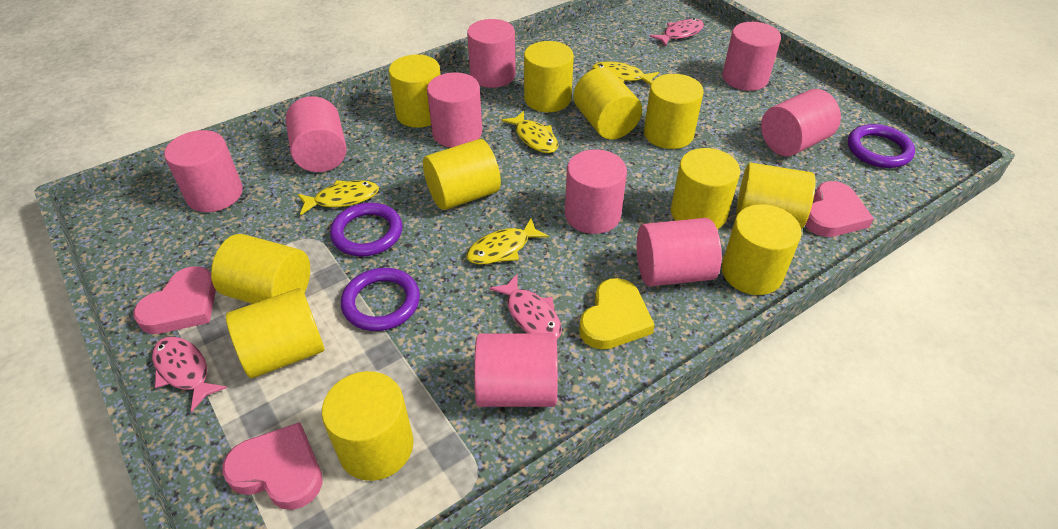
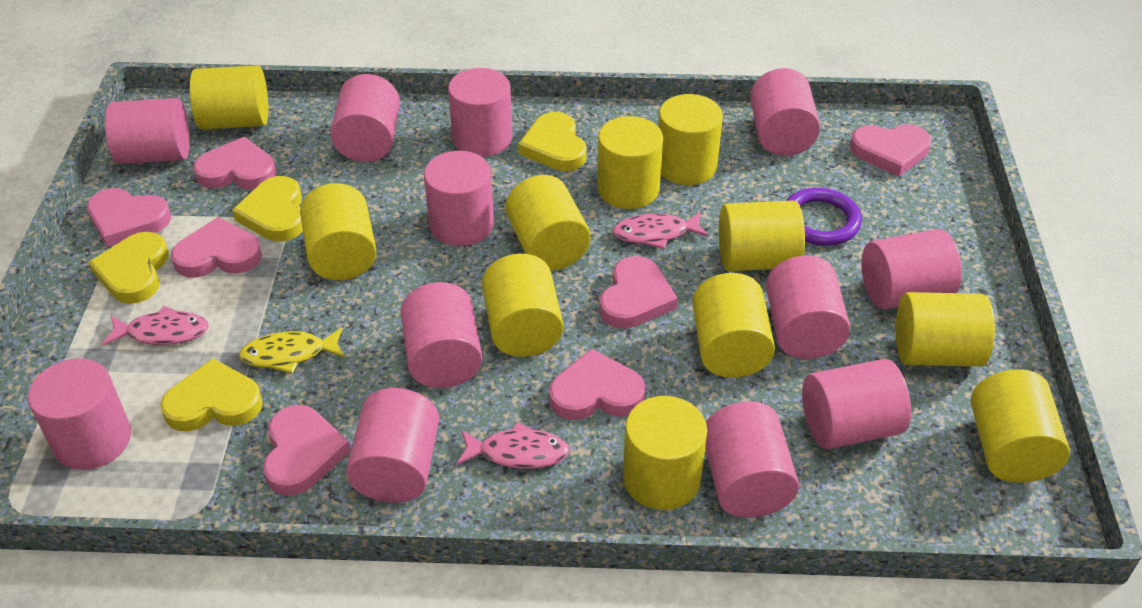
pink cylinder: 9 -> 12
pink heart: 3 -> 7
purple ring: 3 -> 1
yellow fish: 4 -> 1
yellow heart: 1 -> 4

